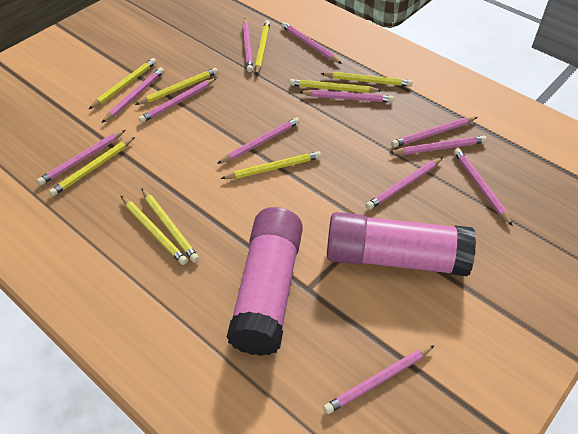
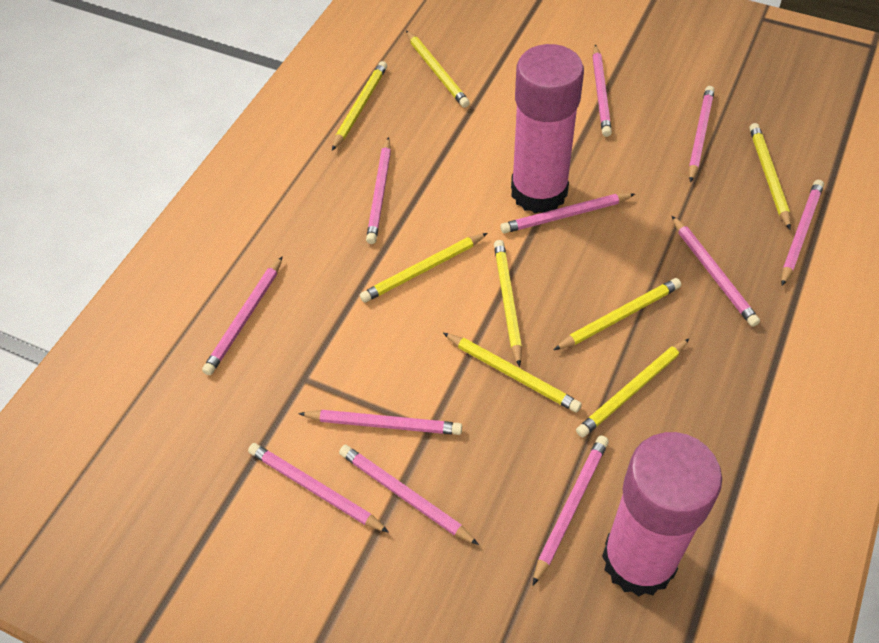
pink pencil: 12 -> 11
yellow pencil: 9 -> 8

